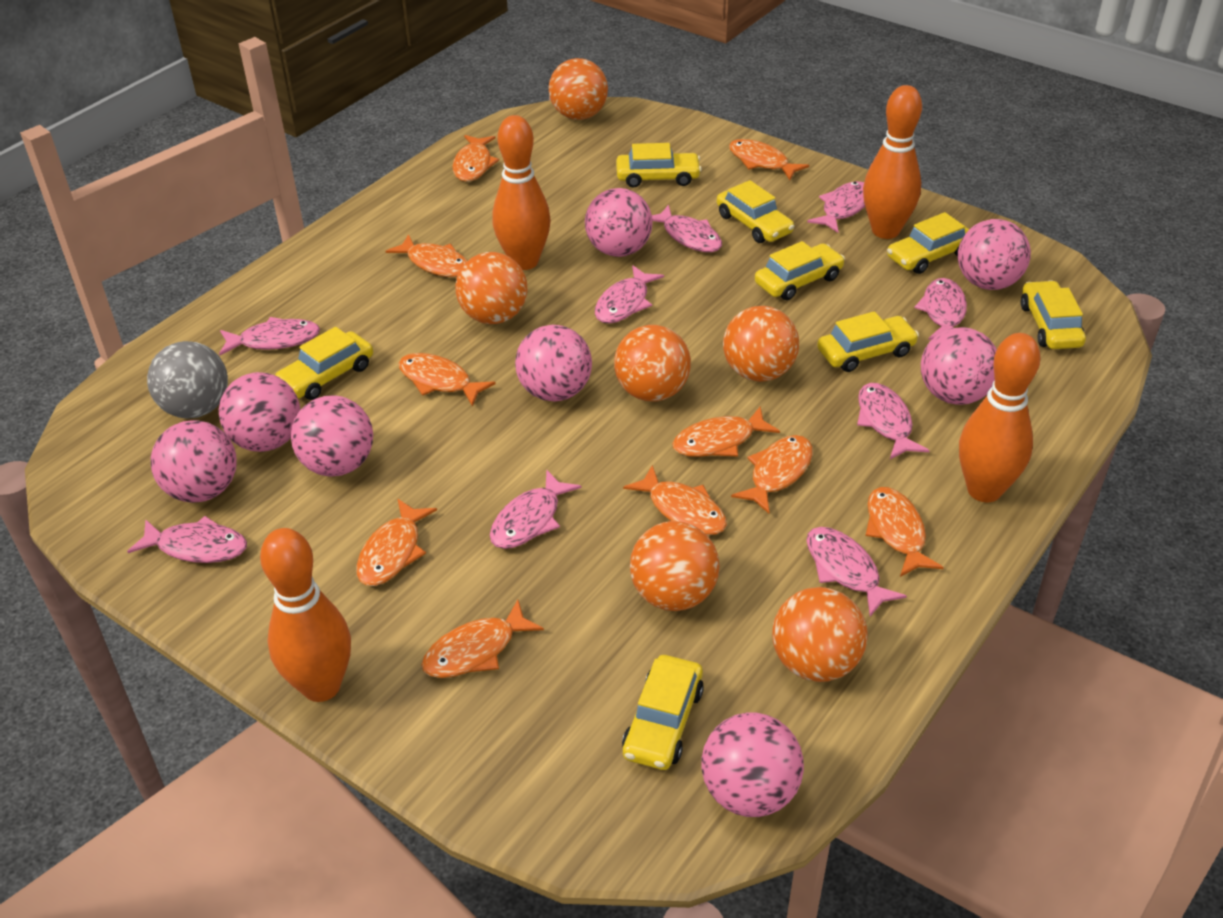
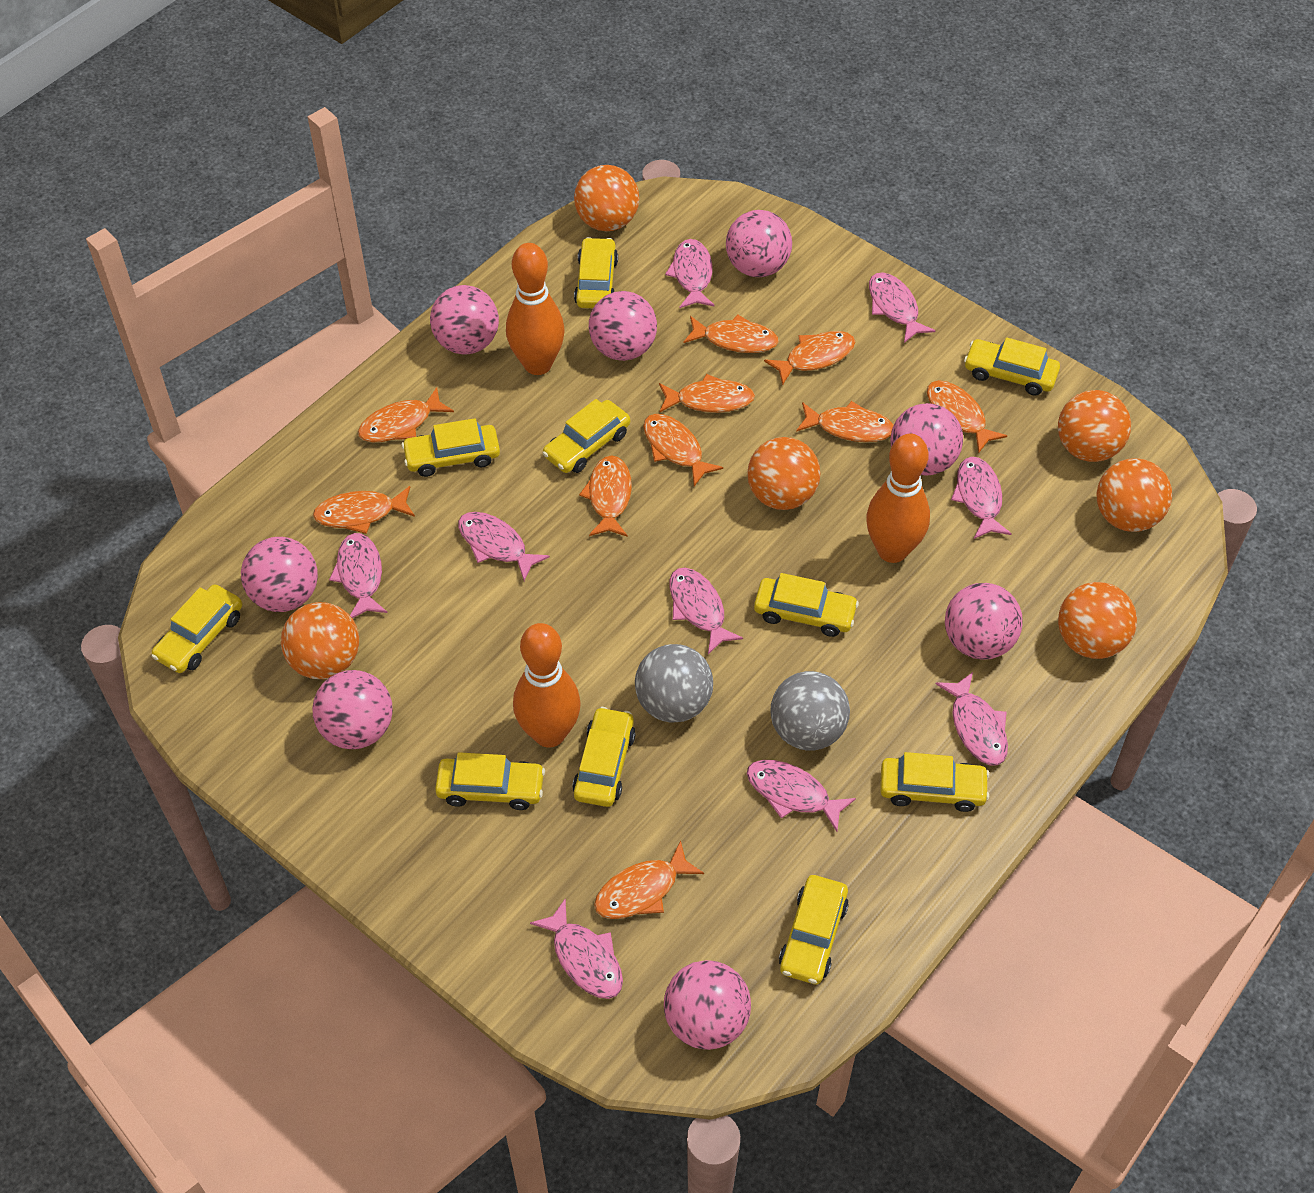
grey ball: 1 -> 2
orange bowling pin: 4 -> 3
yellow car: 8 -> 10

